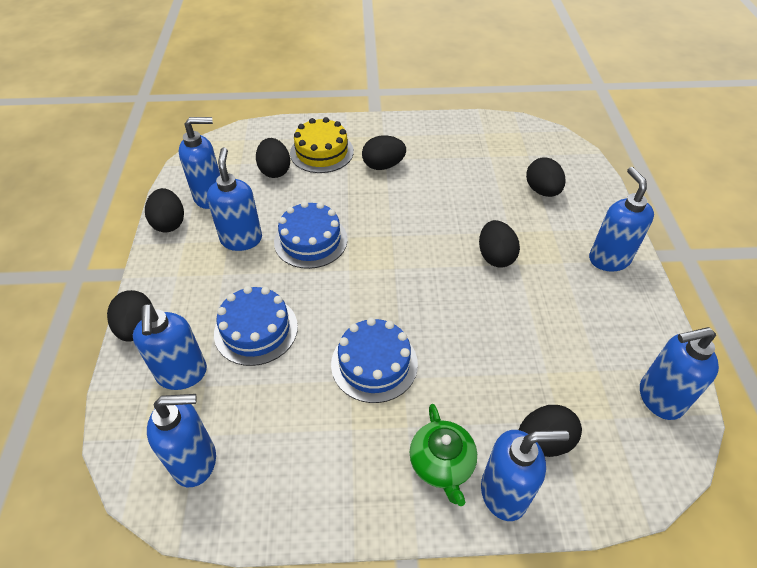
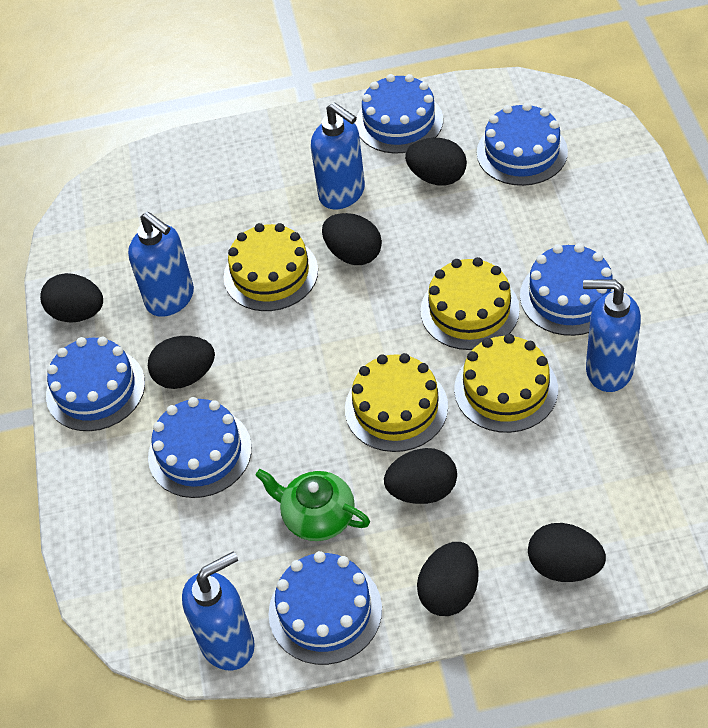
blue cake: 3 -> 6
blue soap dispenser: 7 -> 4
yellow cake: 1 -> 4

